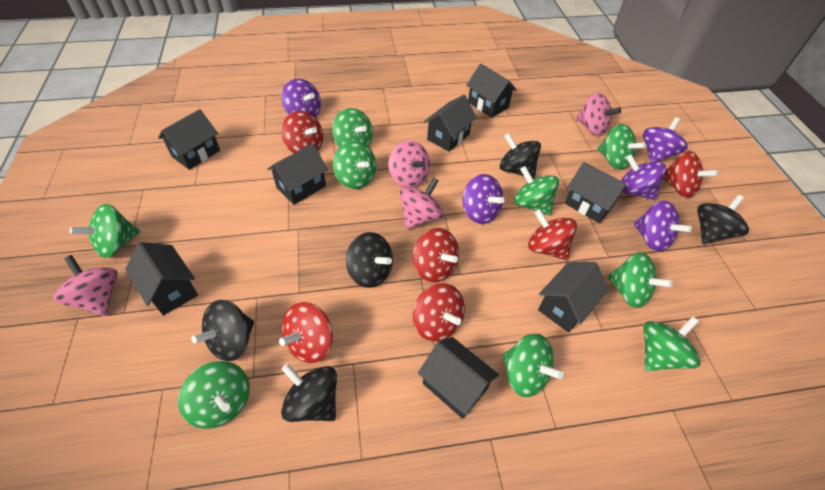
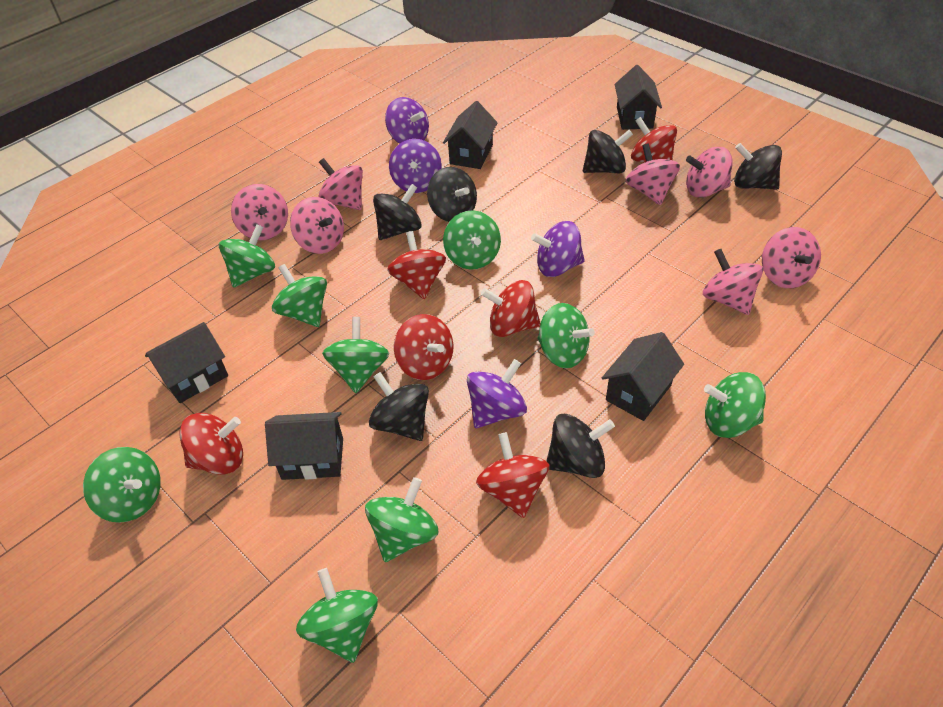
black house: 8 -> 5
black spinning top: 5 -> 6
pink spinning top: 4 -> 7
purple spinning top: 5 -> 4

